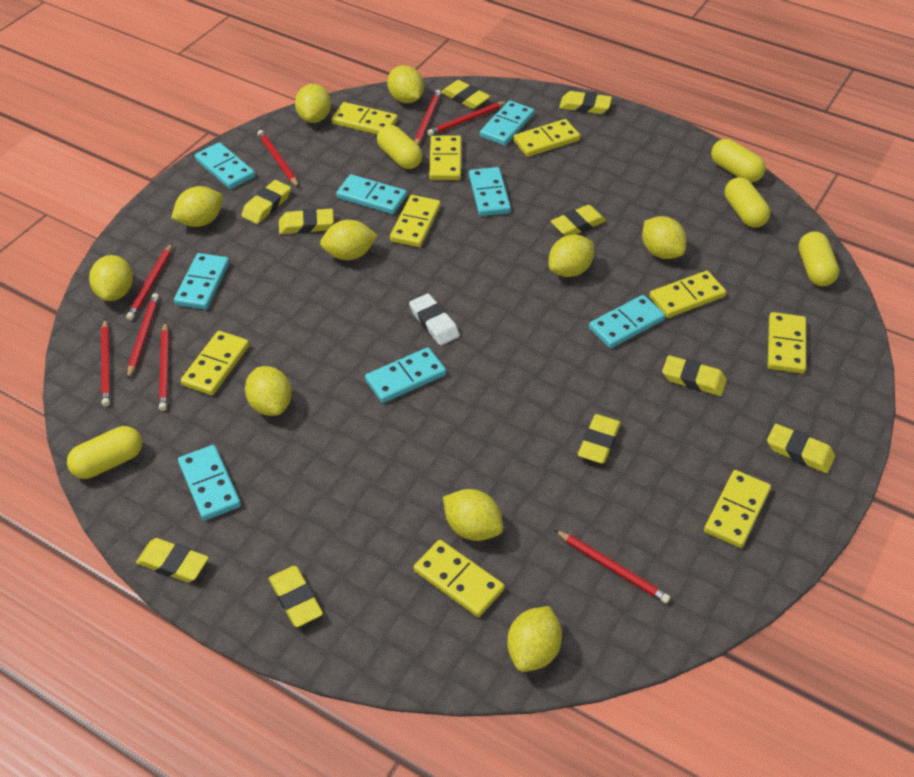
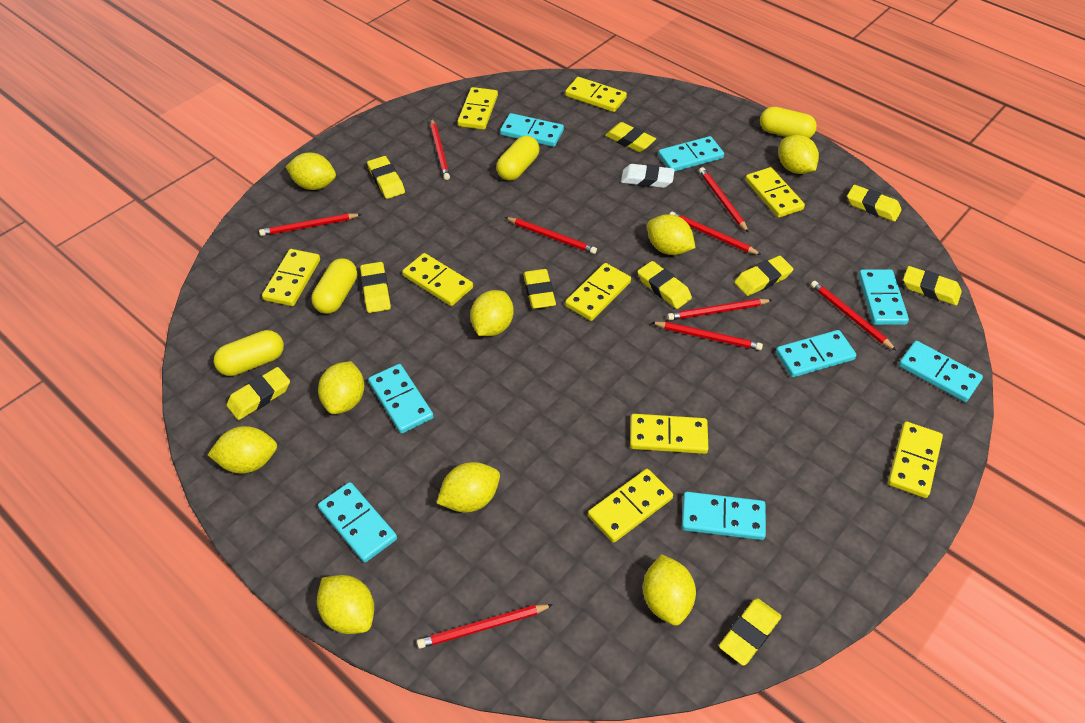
red pencil: 8 -> 9
yellow capsule: 5 -> 4
yellow lemon: 10 -> 9

